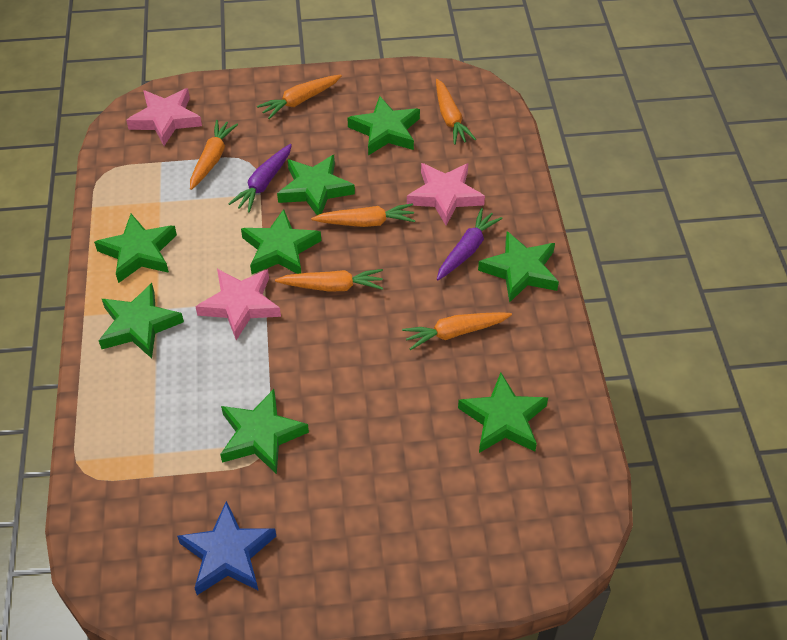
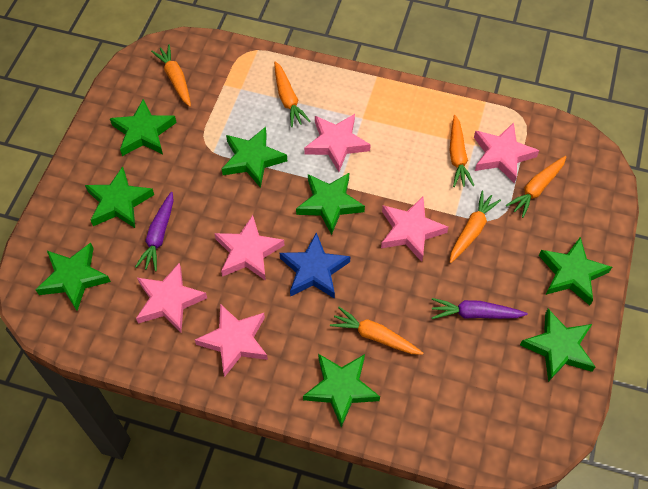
pink star: 3 -> 6

